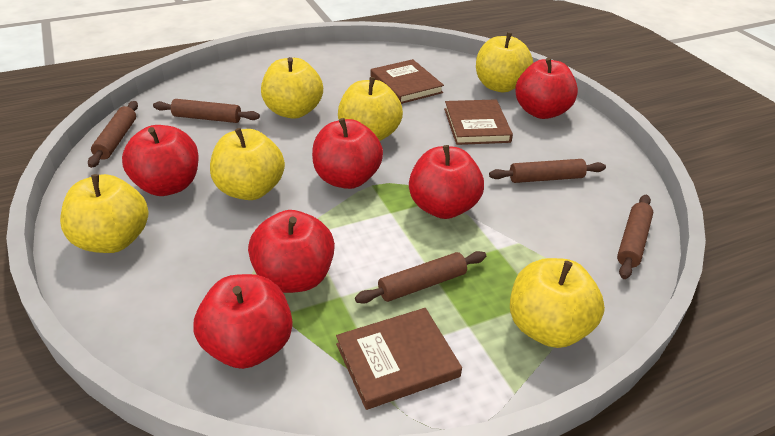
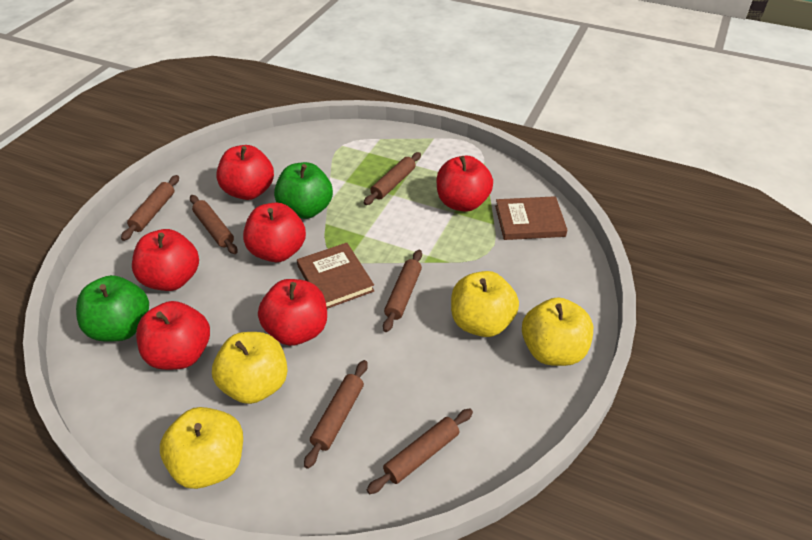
brown book: 3 -> 2
brown rolling pin: 5 -> 6
green apple: 0 -> 2
yellow apple: 6 -> 4

